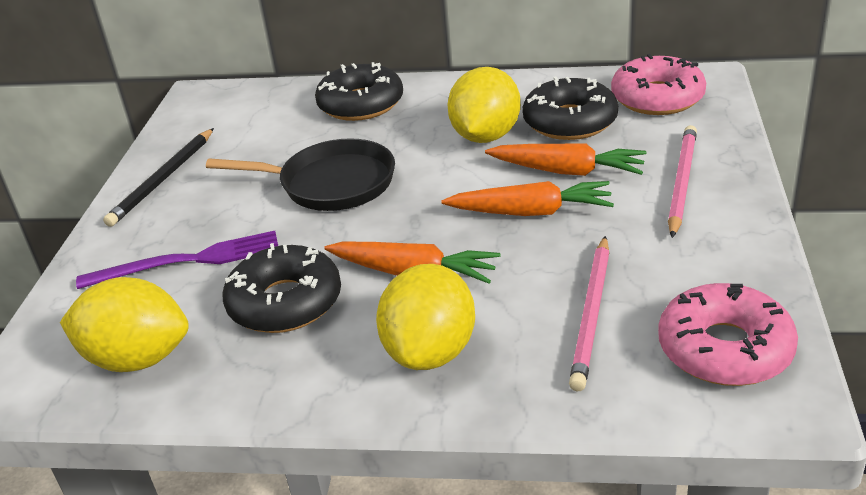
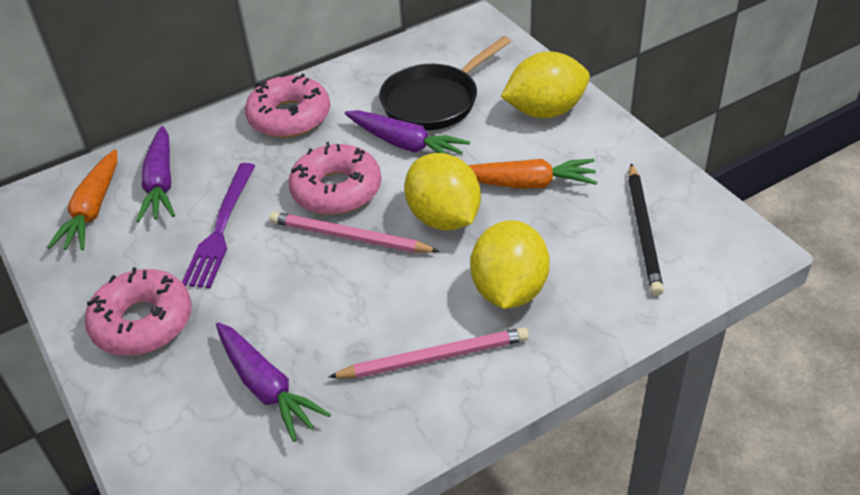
black donut: 3 -> 0
orange carrot: 3 -> 2
pink donut: 2 -> 3
purple carrot: 0 -> 3

